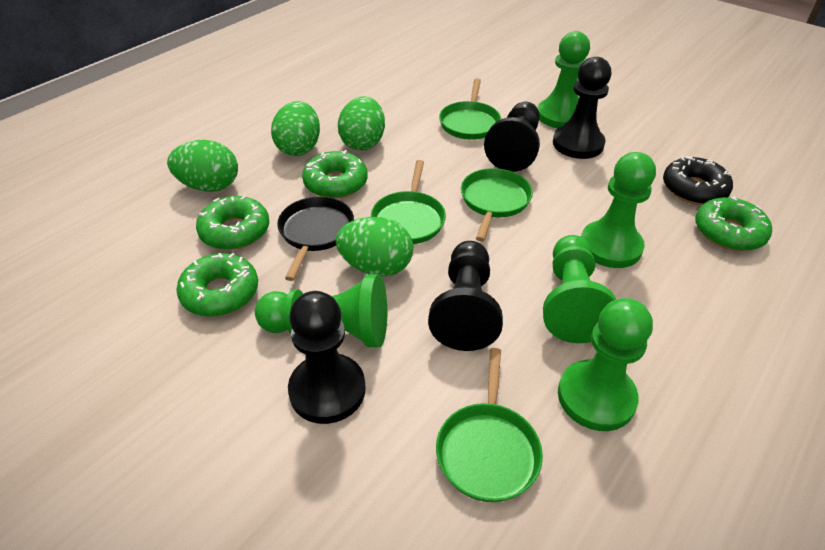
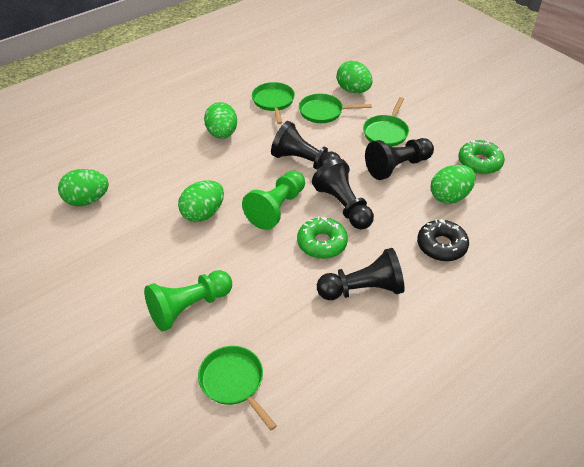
black pan: 1 -> 0
green donut: 4 -> 2
green egg: 4 -> 5
green pawn: 5 -> 2

